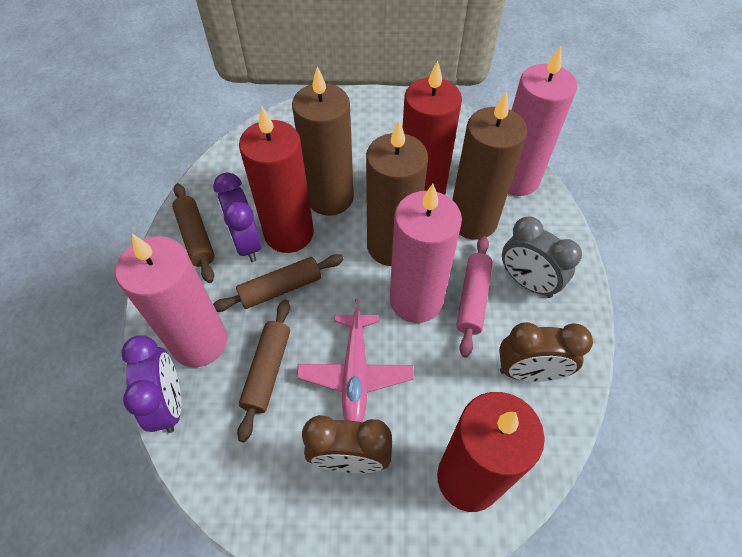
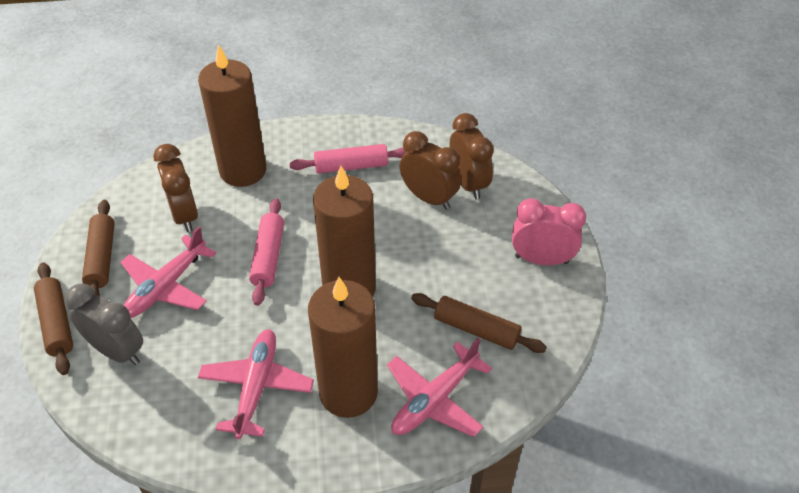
brown clock: 2 -> 3
pink candle: 3 -> 0
pink clock: 0 -> 1
pink plane: 1 -> 3
pink rolling pin: 1 -> 2
purple clock: 2 -> 0
red candle: 3 -> 0

